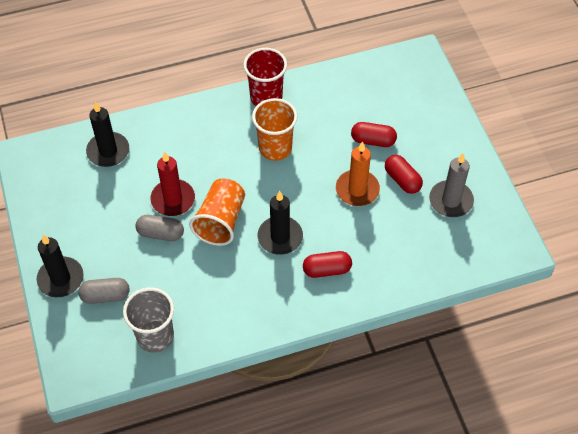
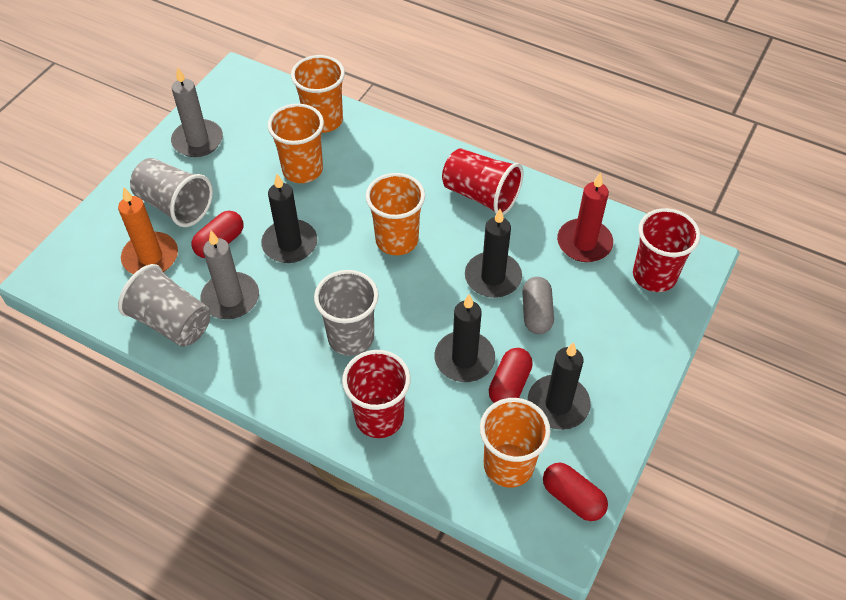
black candle: 3 -> 4
grey candle: 1 -> 2
grey capsule: 2 -> 1
grey cup: 1 -> 3
orange cup: 2 -> 4
red cup: 1 -> 3

